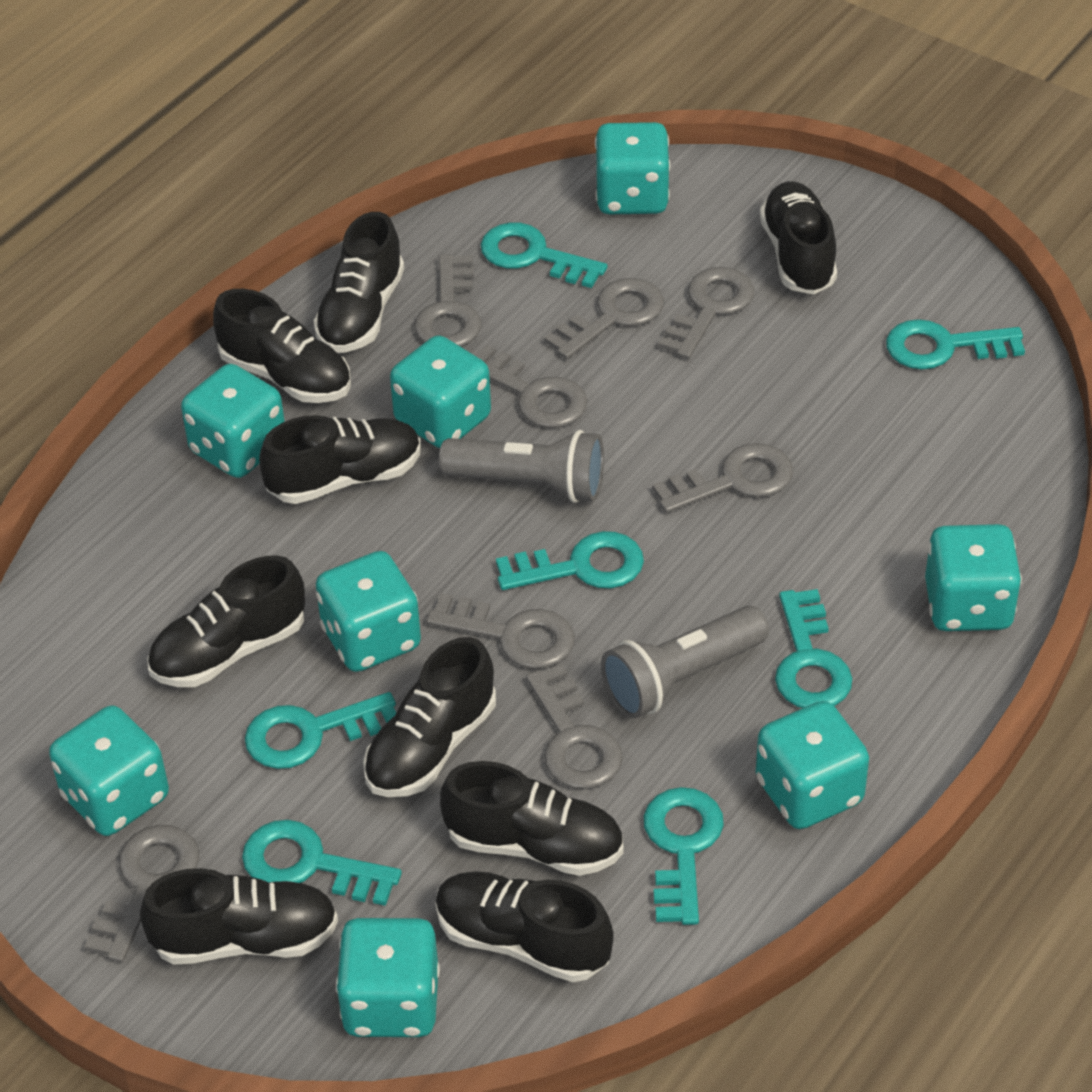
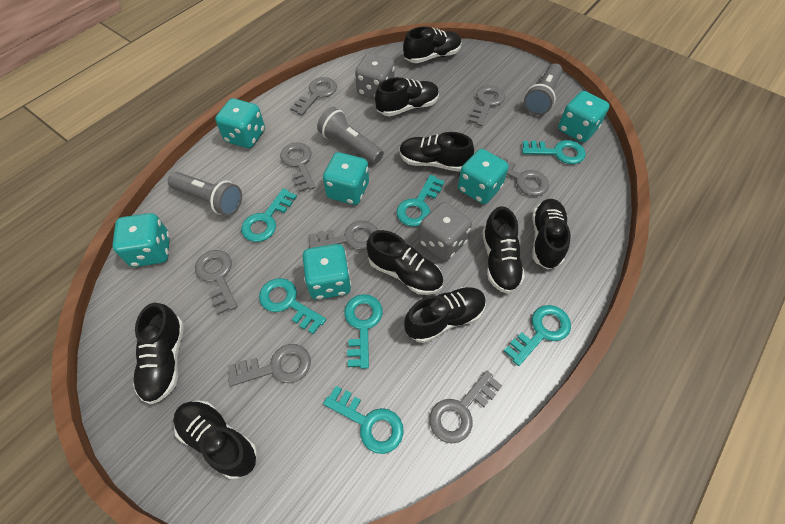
grey dice: 0 -> 2
grey flashlight: 2 -> 3
turquoise dice: 8 -> 6

